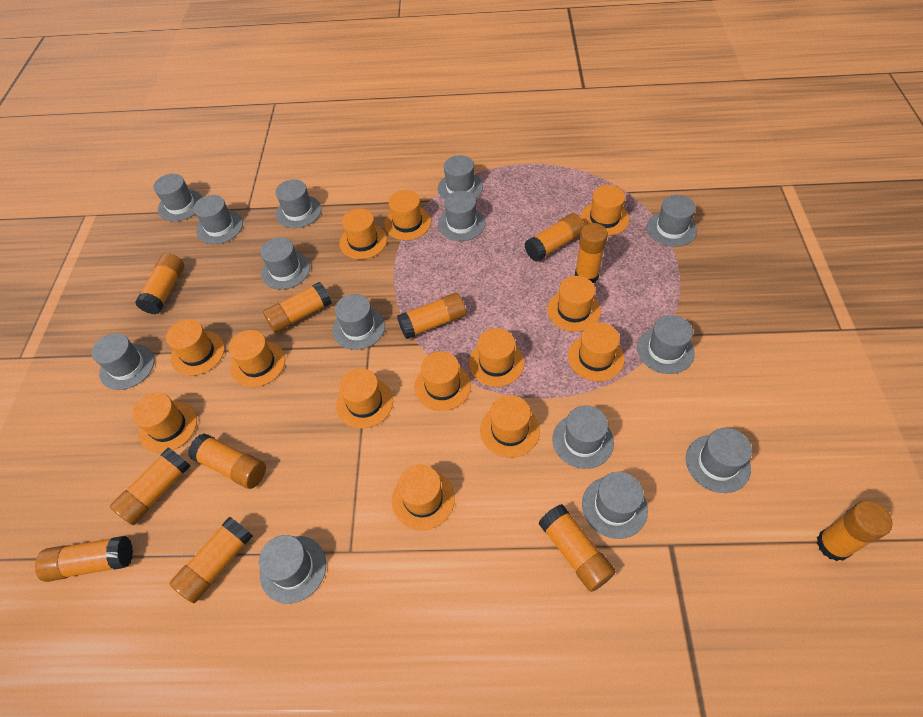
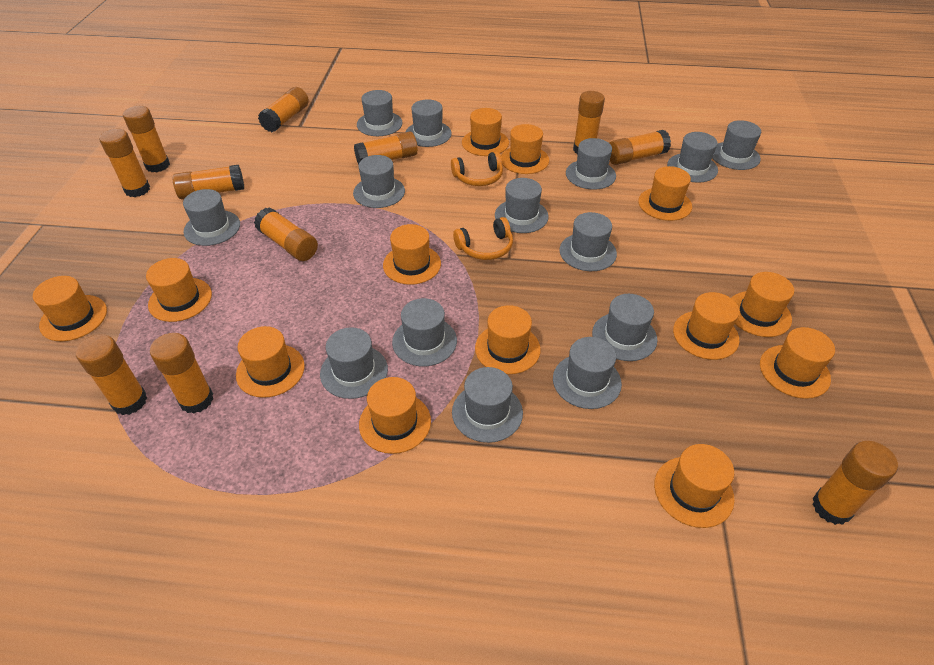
orange headphones: 0 -> 2

